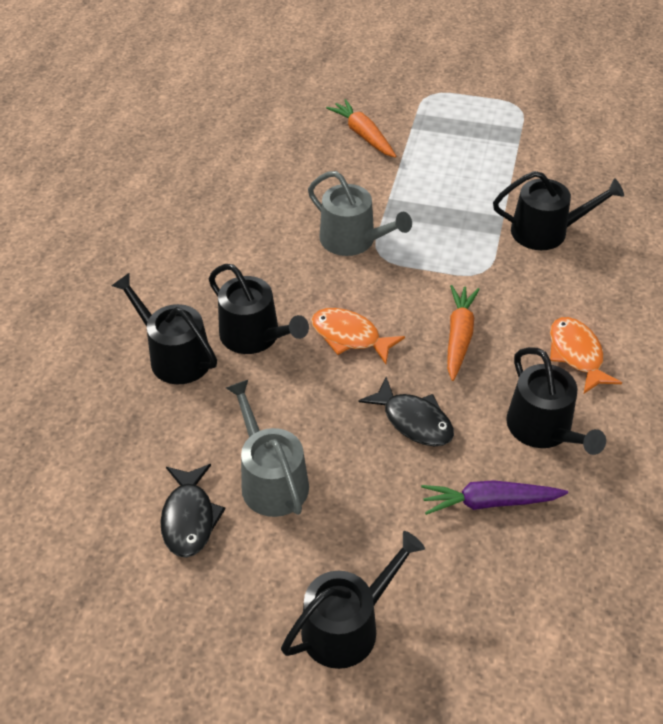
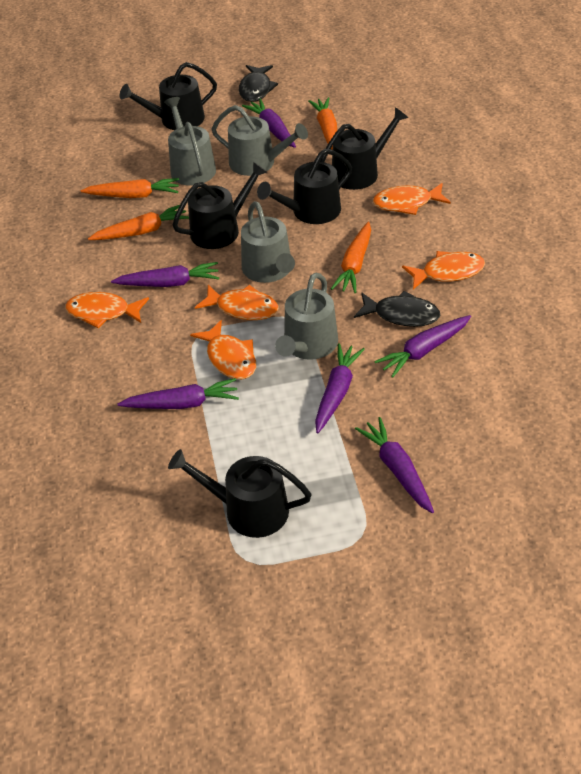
grey watering can: 2 -> 4
orange carrot: 2 -> 4
orange fish: 2 -> 5
purple carrot: 1 -> 6

